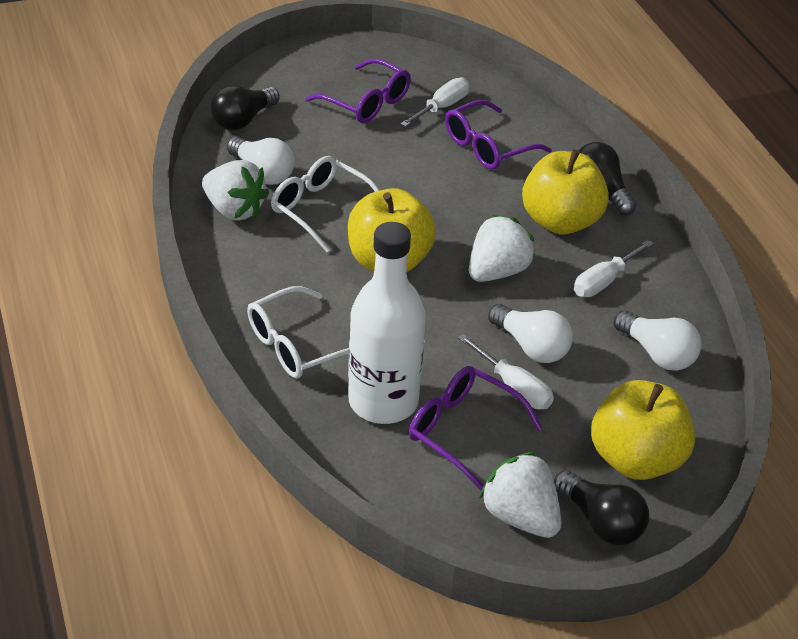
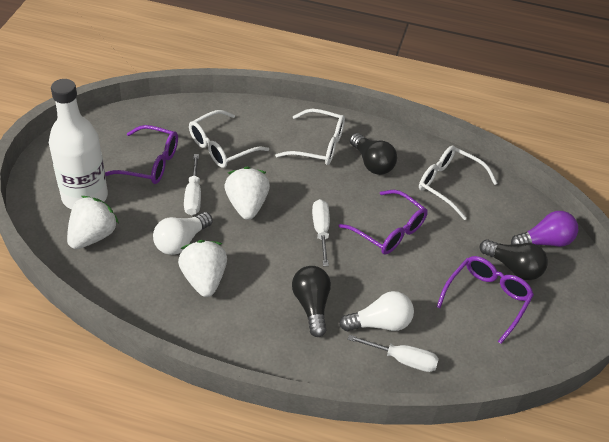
purple light bulb: 0 -> 1
white glasses: 2 -> 3
white light bulb: 3 -> 2
yellow apple: 3 -> 0

